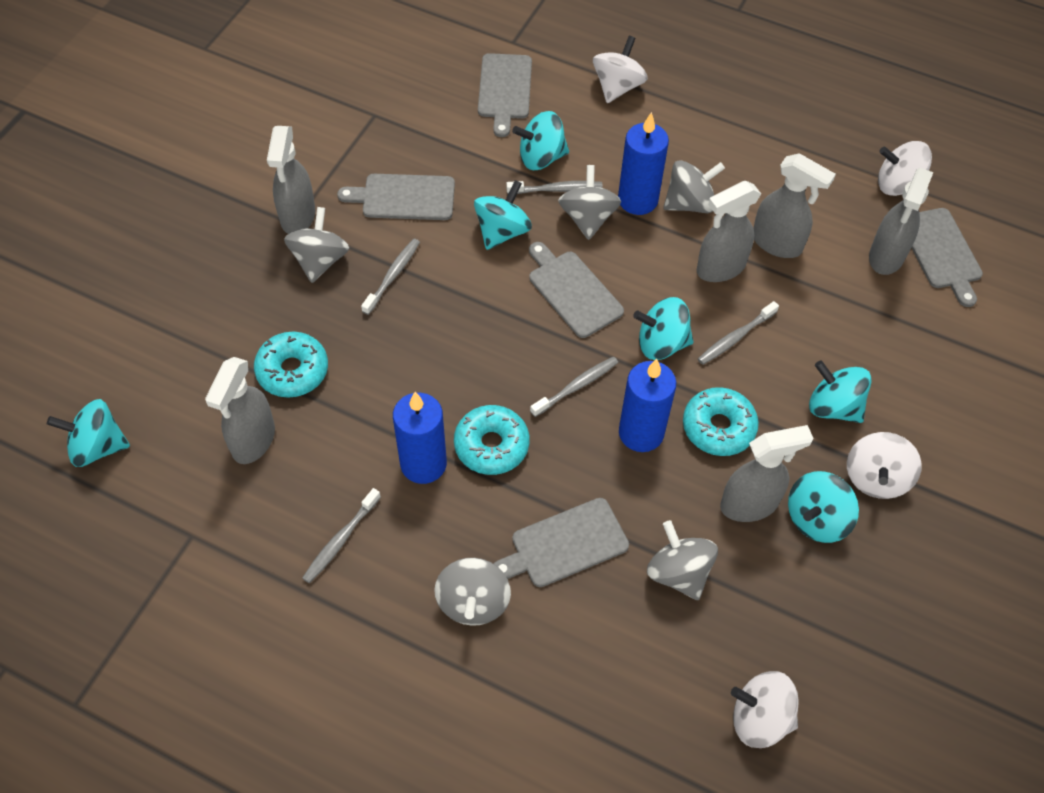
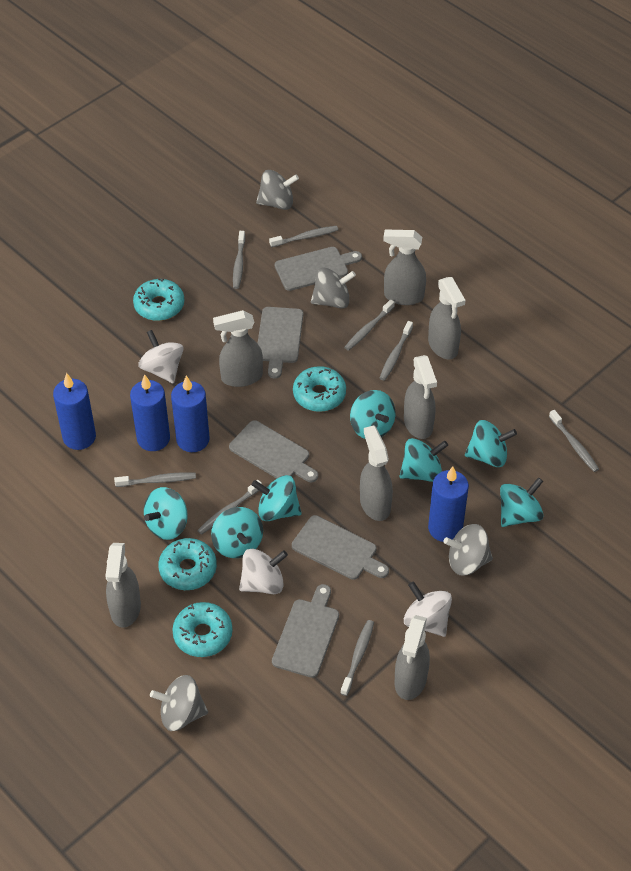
blue candle: 3 -> 4
grey spinning top: 5 -> 4
grey spray bottle: 6 -> 7
grey toothbrush: 5 -> 8
turquoise donut: 3 -> 4
turquoise spinning top: 6 -> 7
white spinning top: 4 -> 3

